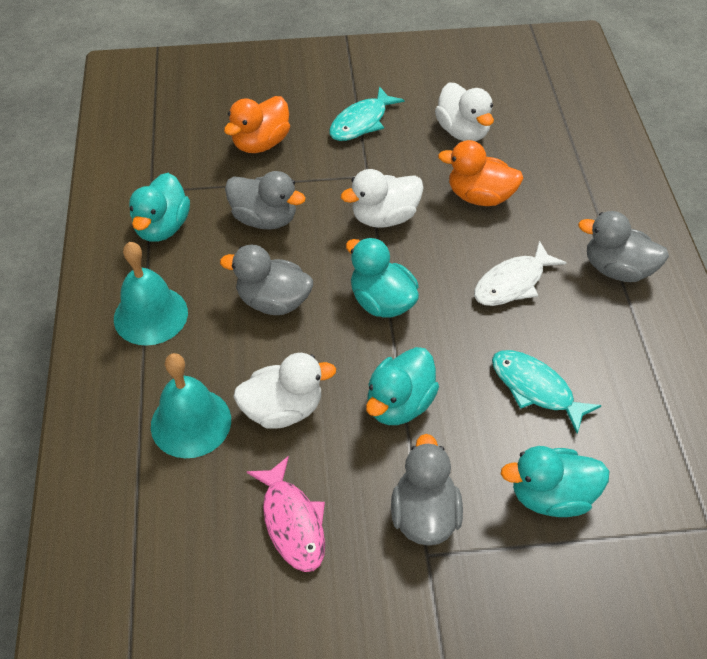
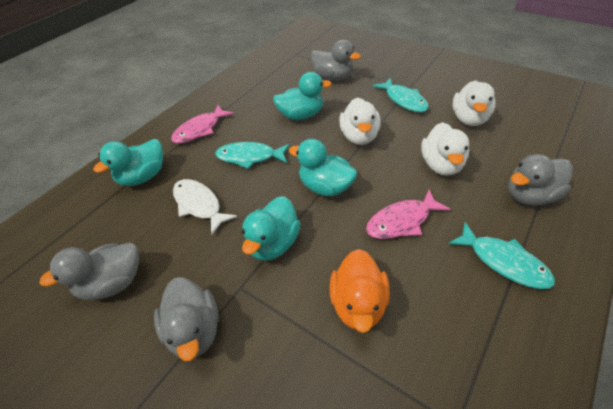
orange duck: 2 -> 1
pink fish: 1 -> 2
turquoise bell: 2 -> 0
turquoise fish: 2 -> 3

